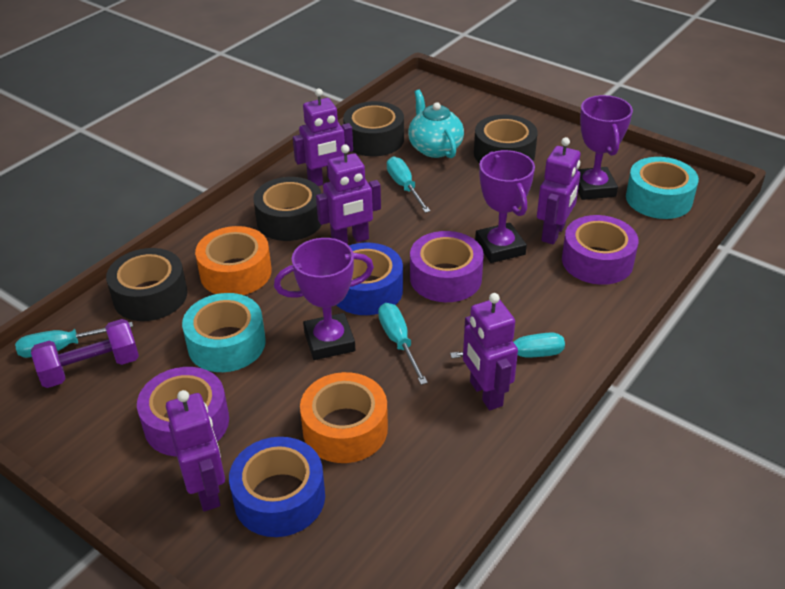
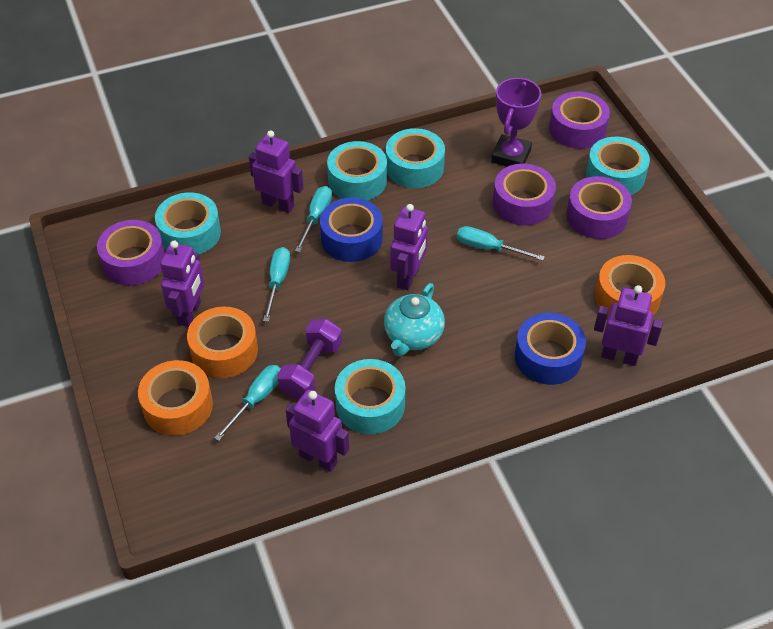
black tape: 4 -> 0
orange tape: 2 -> 3
purple tape: 3 -> 4
purple trophy: 3 -> 1
turquoise tape: 2 -> 5

